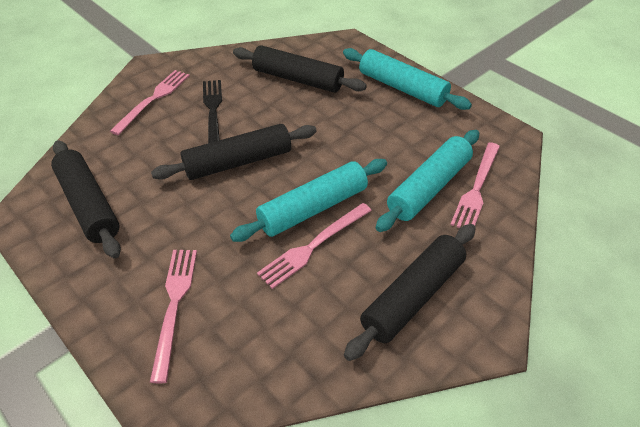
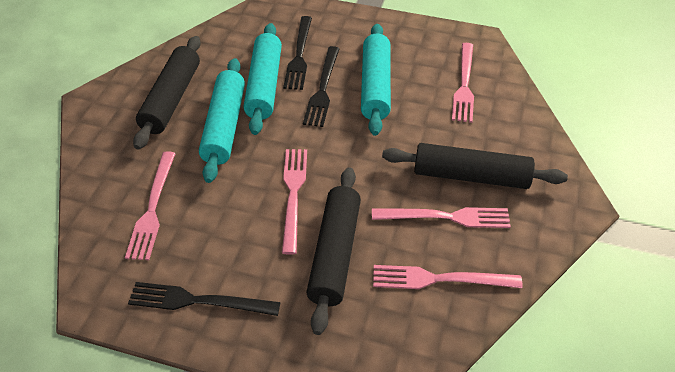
black fork: 1 -> 3
black rolling pin: 4 -> 3
pink fork: 4 -> 5

